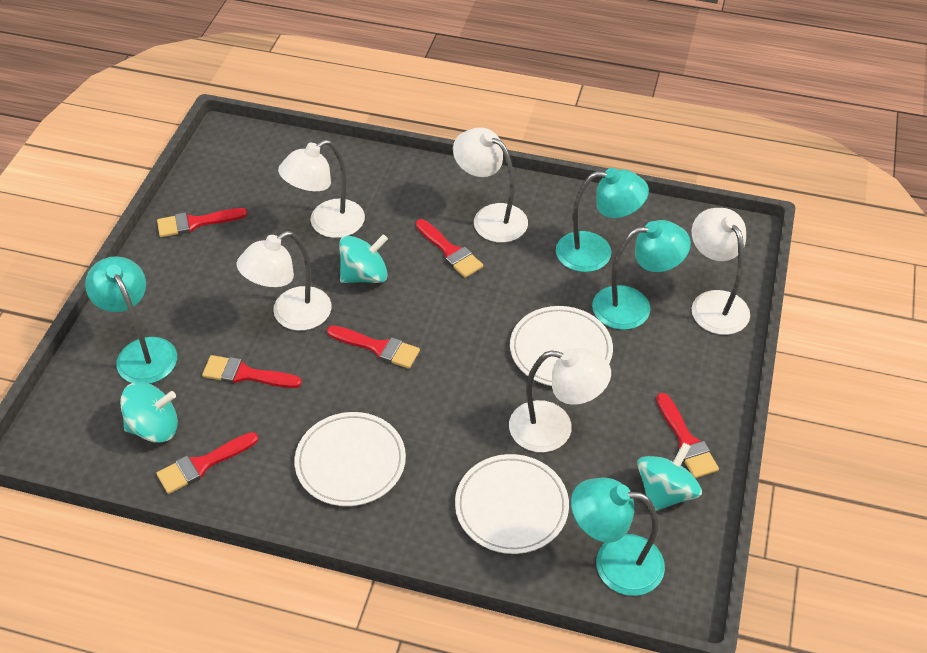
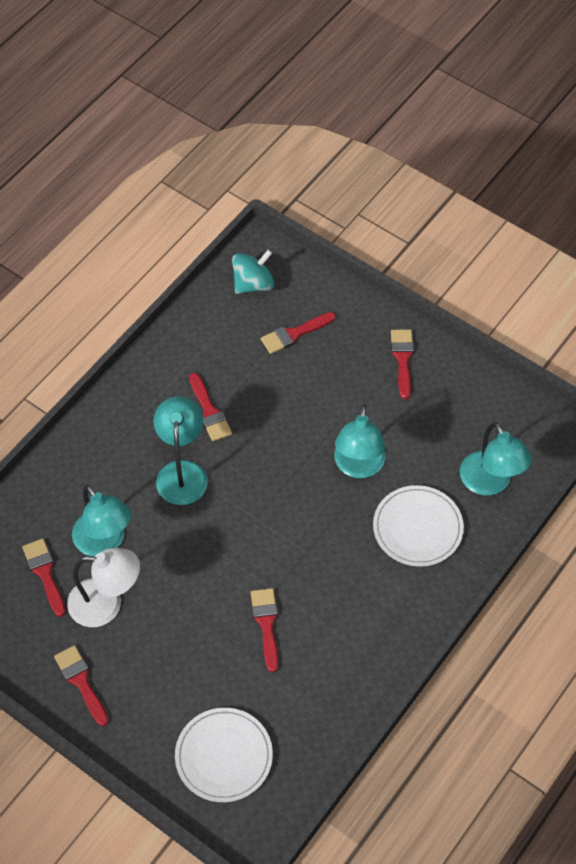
turquoise spinning top: 3 -> 1
white lamp: 5 -> 1
white plate: 3 -> 2

